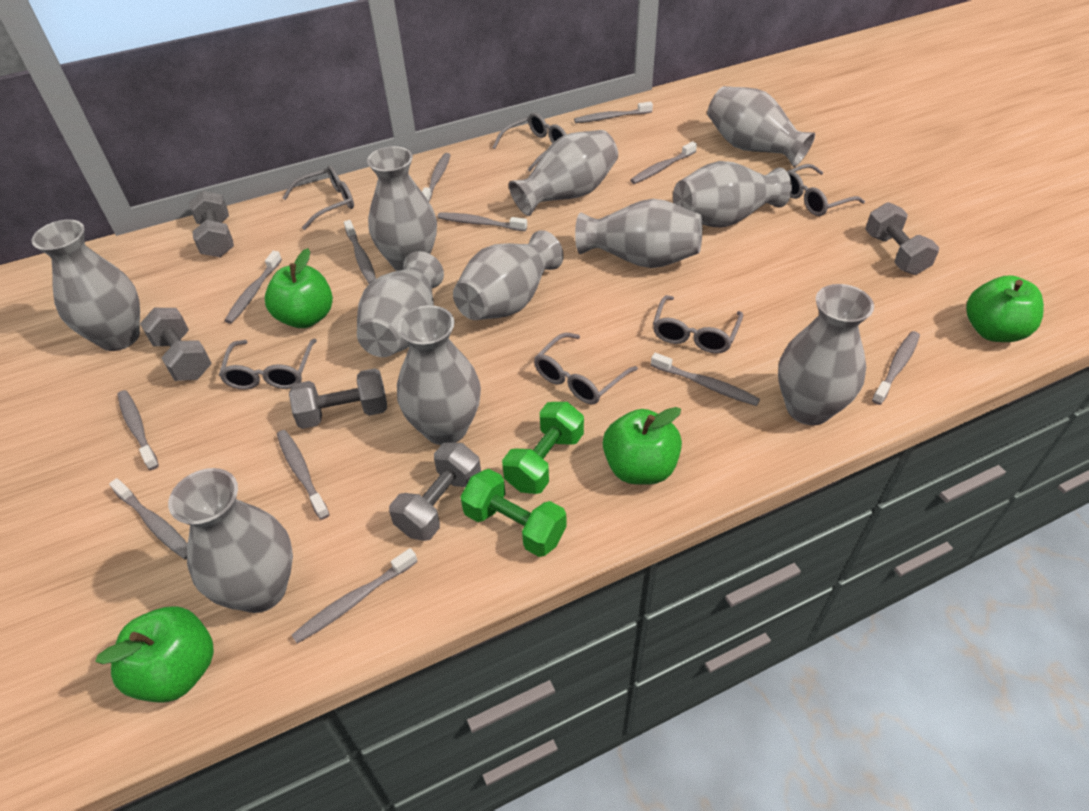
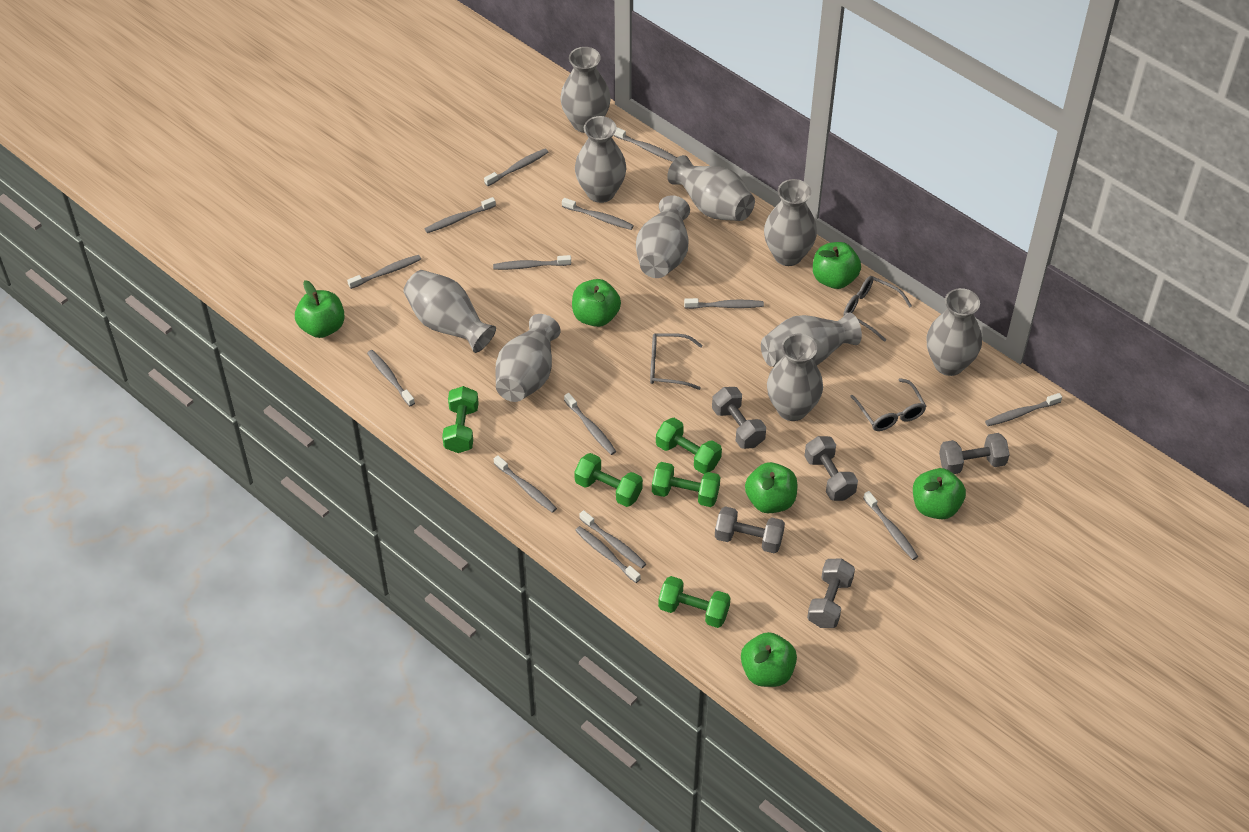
green apple: 4 -> 6
green dumbbell: 2 -> 5
grey glasses: 6 -> 3
grey toothbrush: 12 -> 14
grey vase: 11 -> 10

